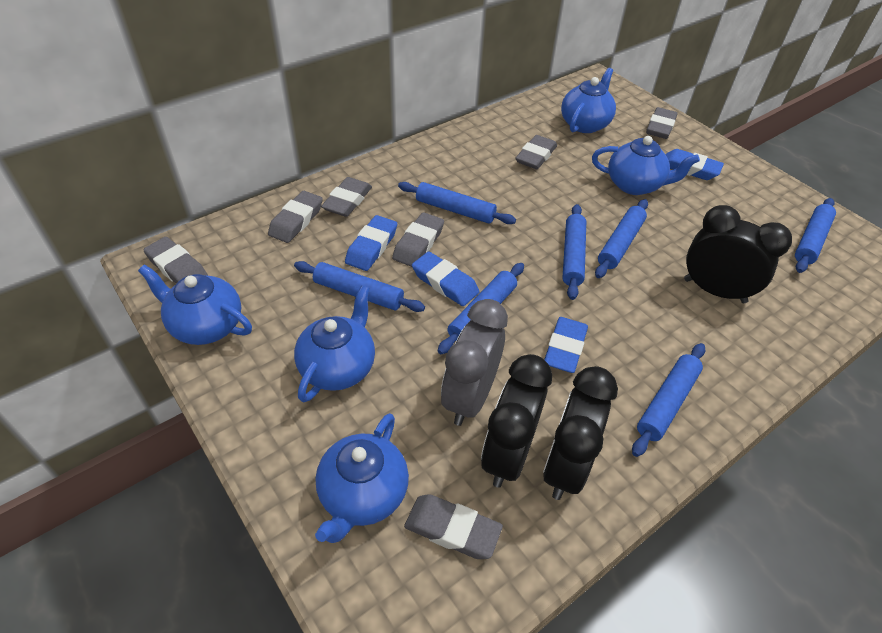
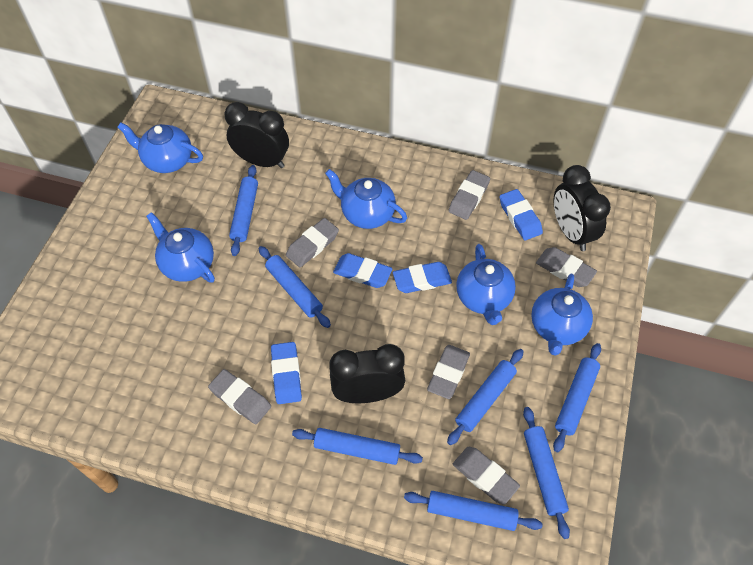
grey clock: 1 -> 0
grey eraser: 7 -> 6

